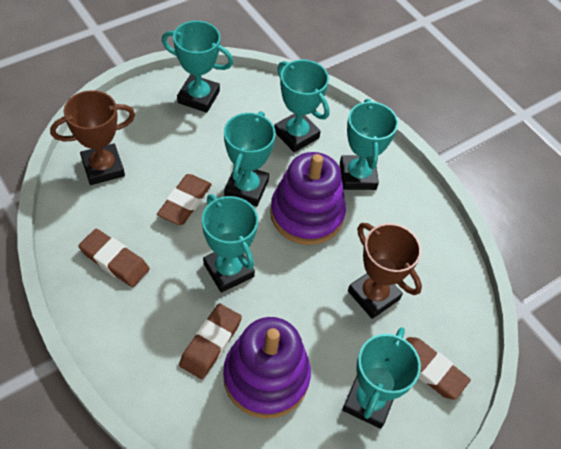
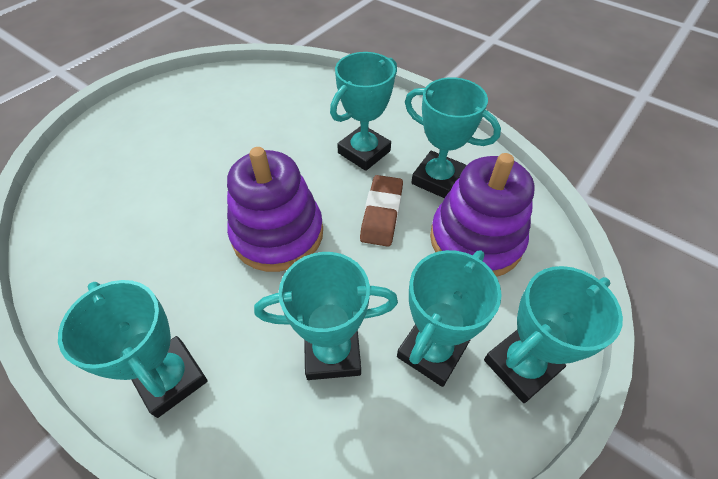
brown eraser: 4 -> 1
brown trophy: 2 -> 0

